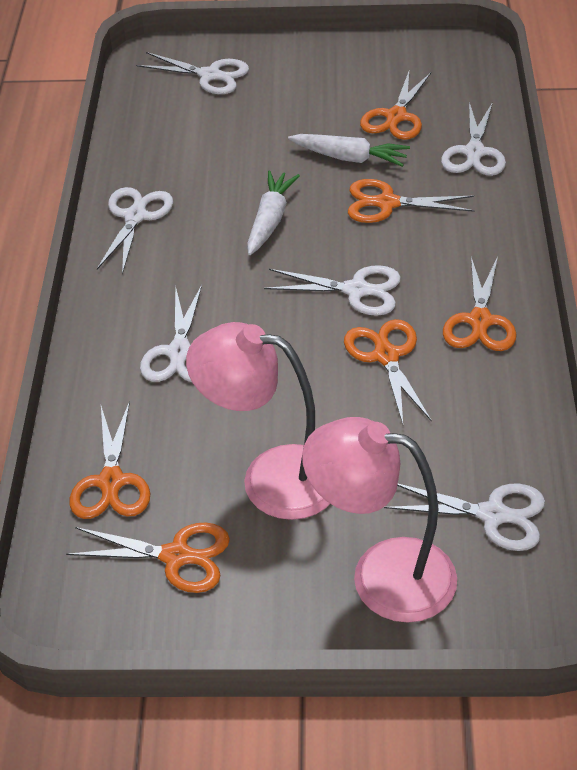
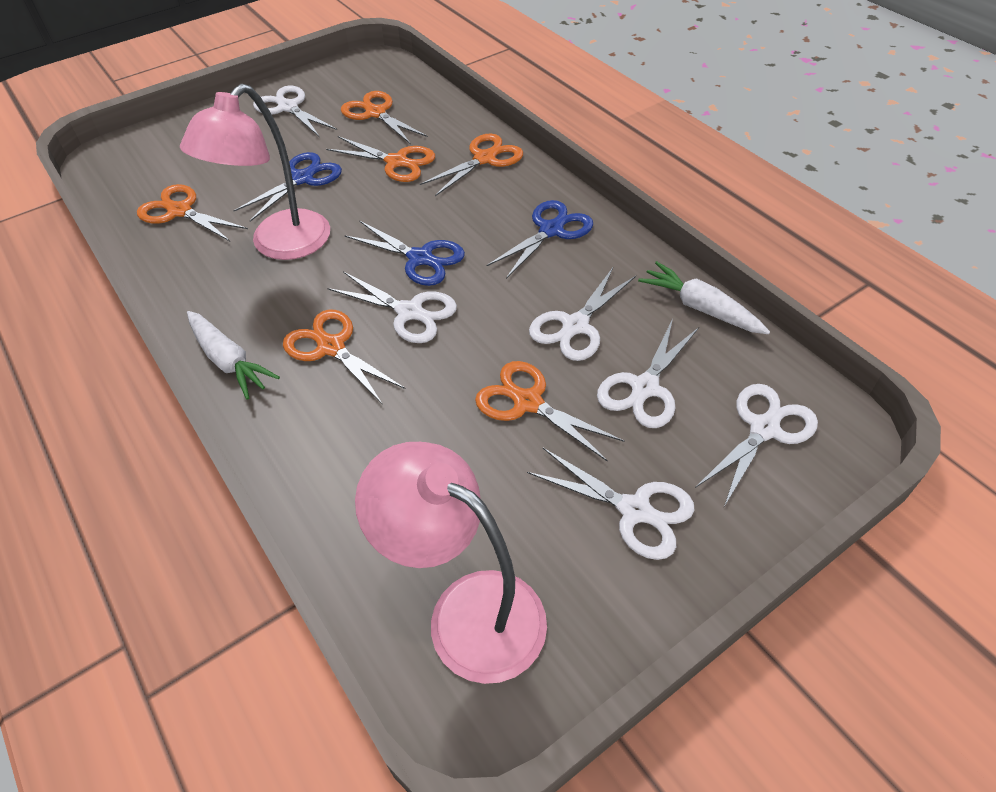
blue scissors: 0 -> 3

